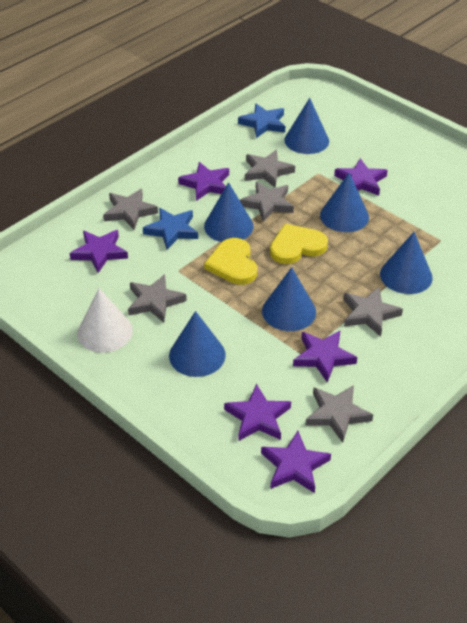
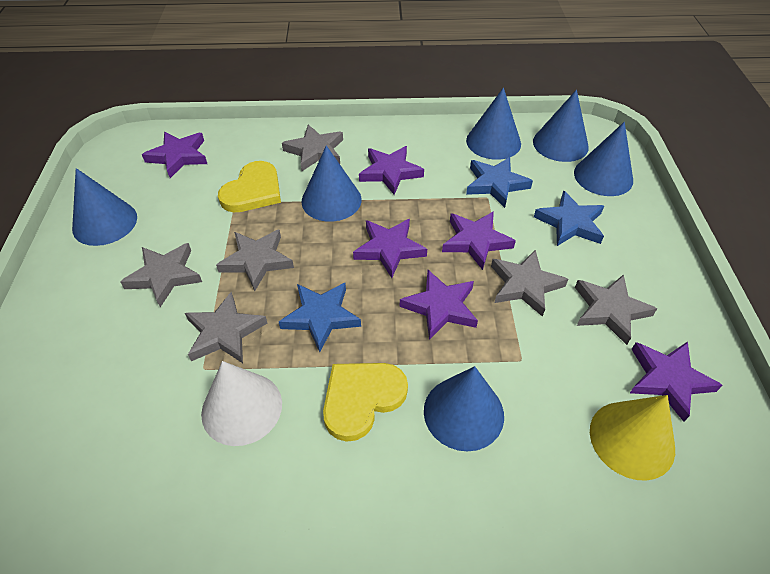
blue star: 2 -> 3
yellow cone: 0 -> 1

